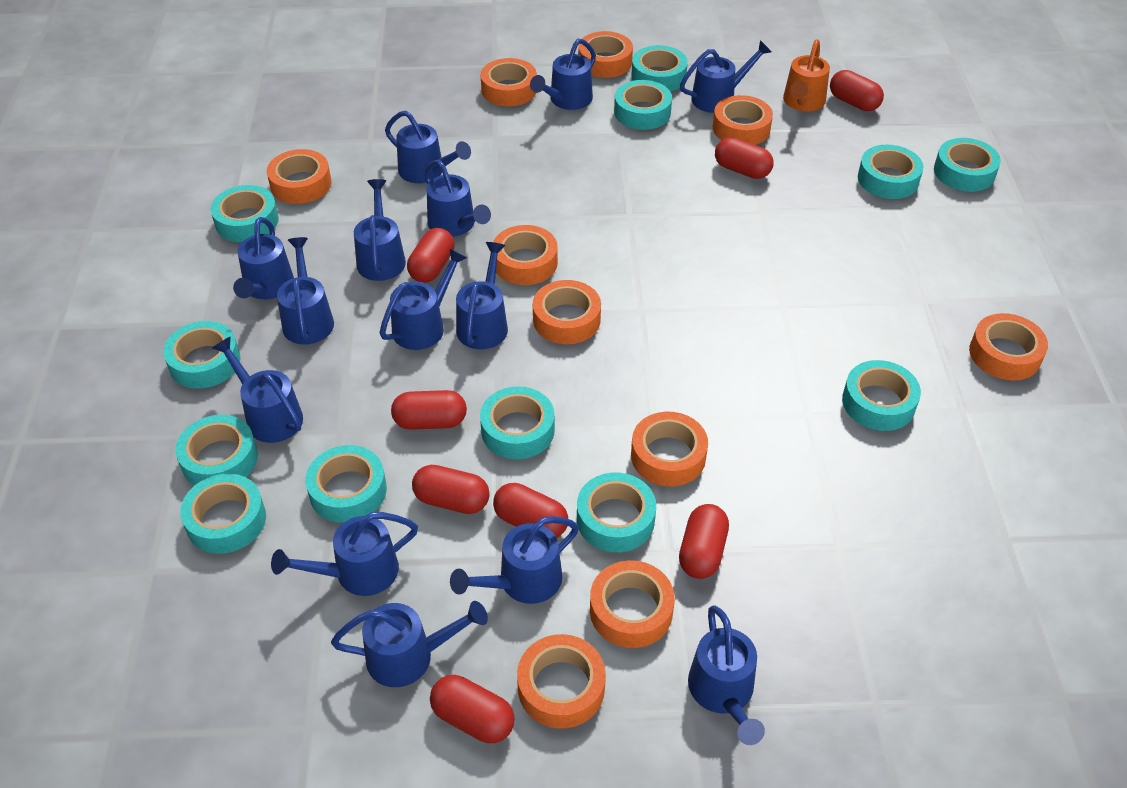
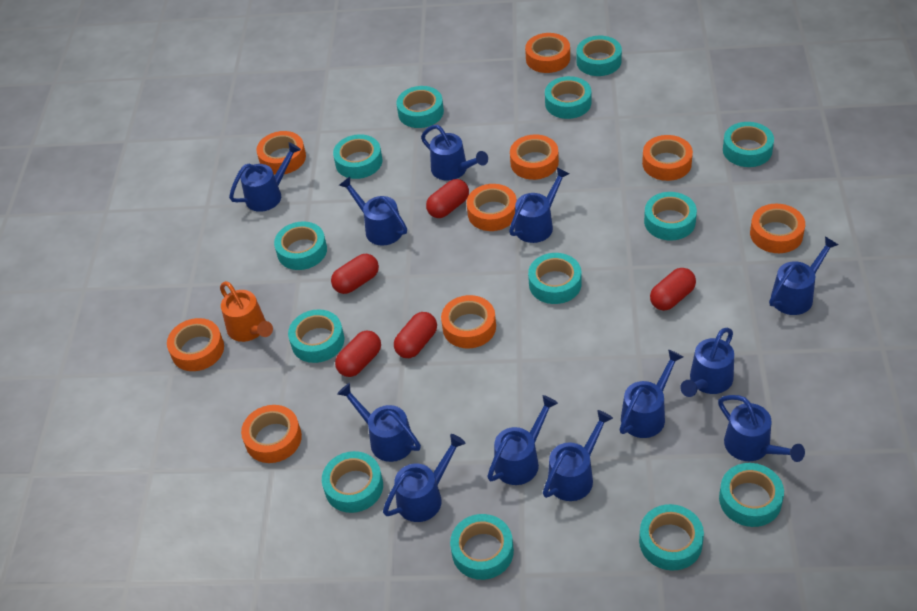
blue watering can: 14 -> 12
orange tape: 10 -> 9
red capsule: 8 -> 5
turquoise tape: 12 -> 13

